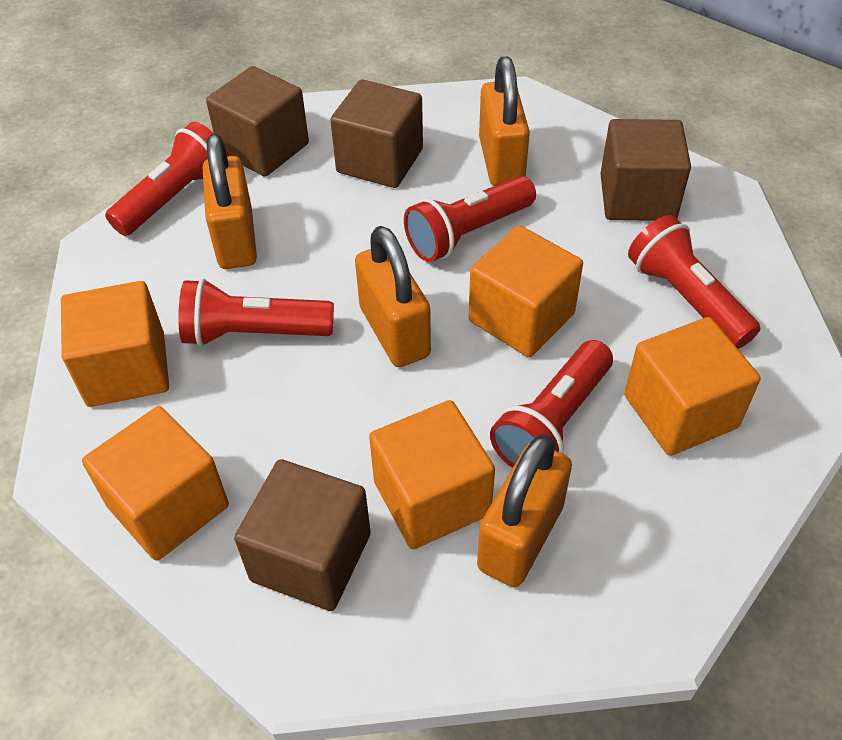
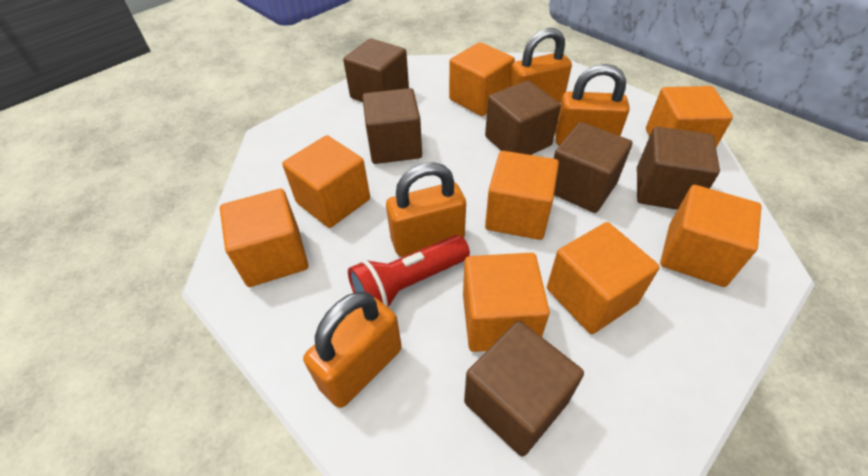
brown cube: 4 -> 6
orange cube: 5 -> 8
red flashlight: 5 -> 1

